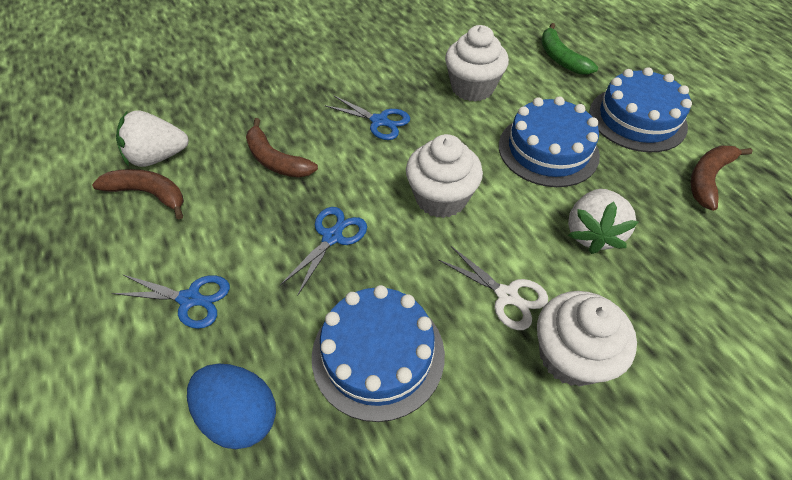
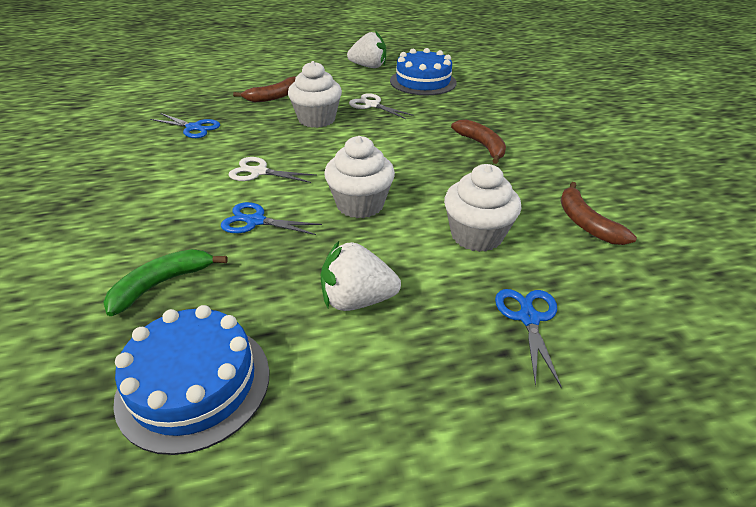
blue cake: 3 -> 2
blue egg: 1 -> 0
white scissors: 1 -> 2

